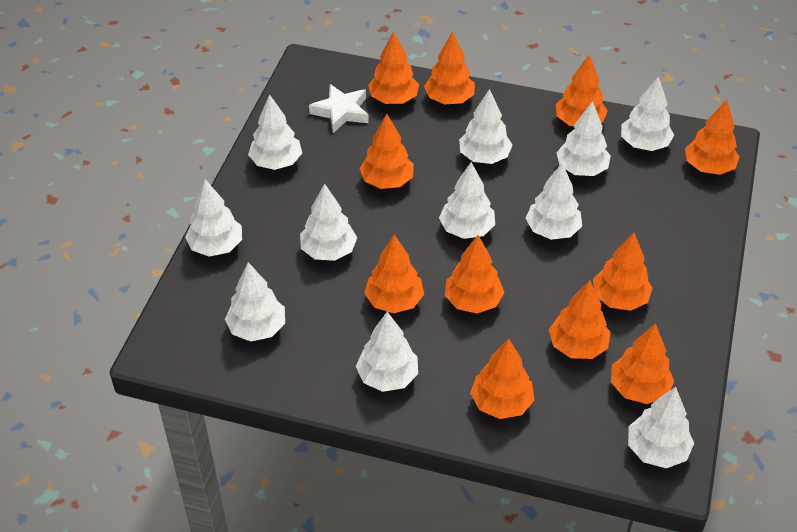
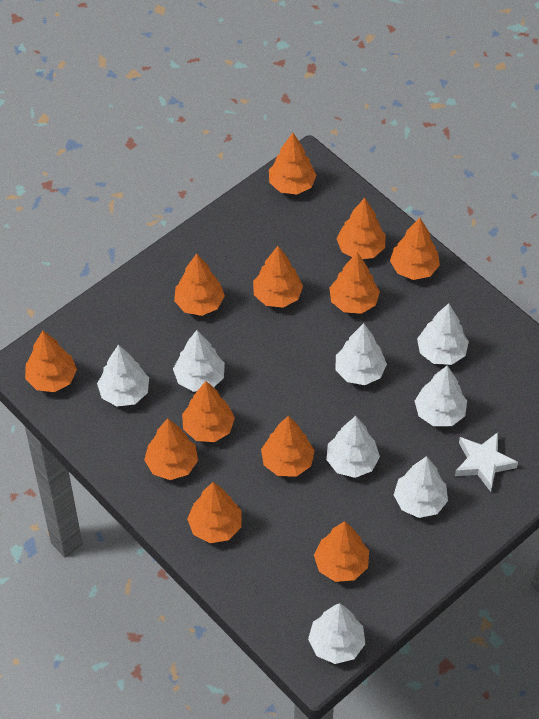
orange tree: 11 -> 12
white tree: 11 -> 8

